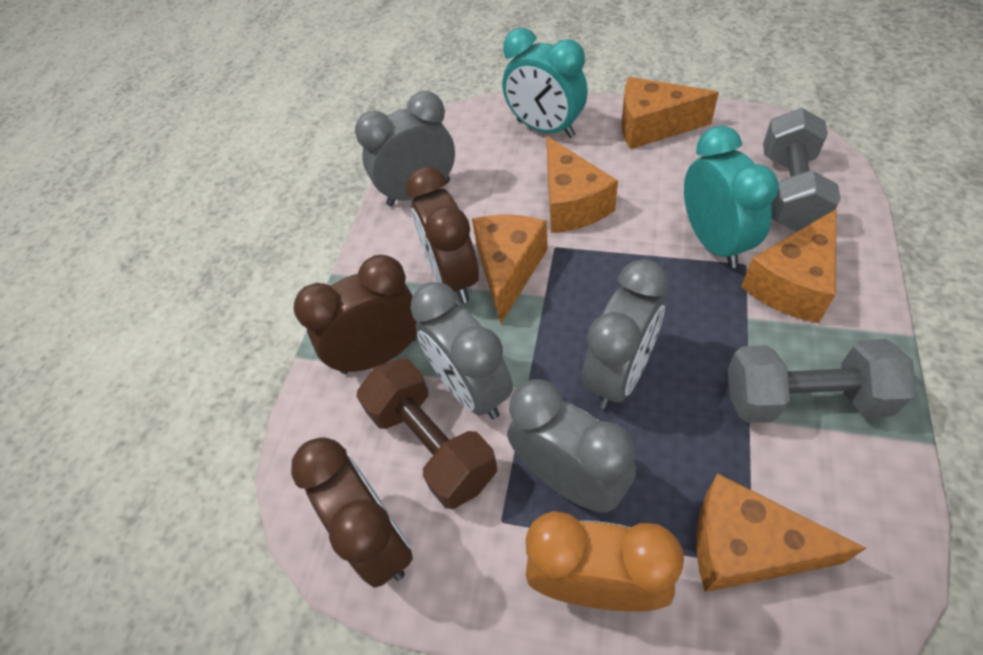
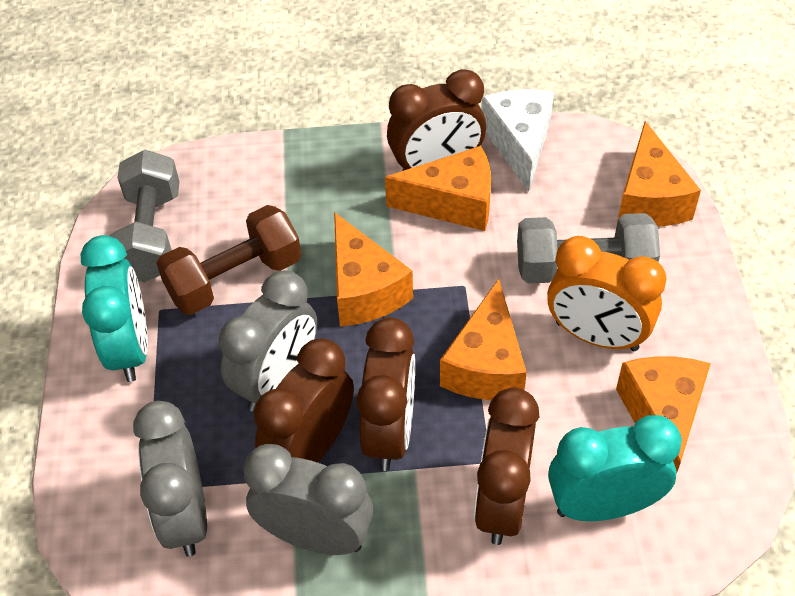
brown clock: 3 -> 4
grey clock: 4 -> 3
white cheese: 0 -> 1

